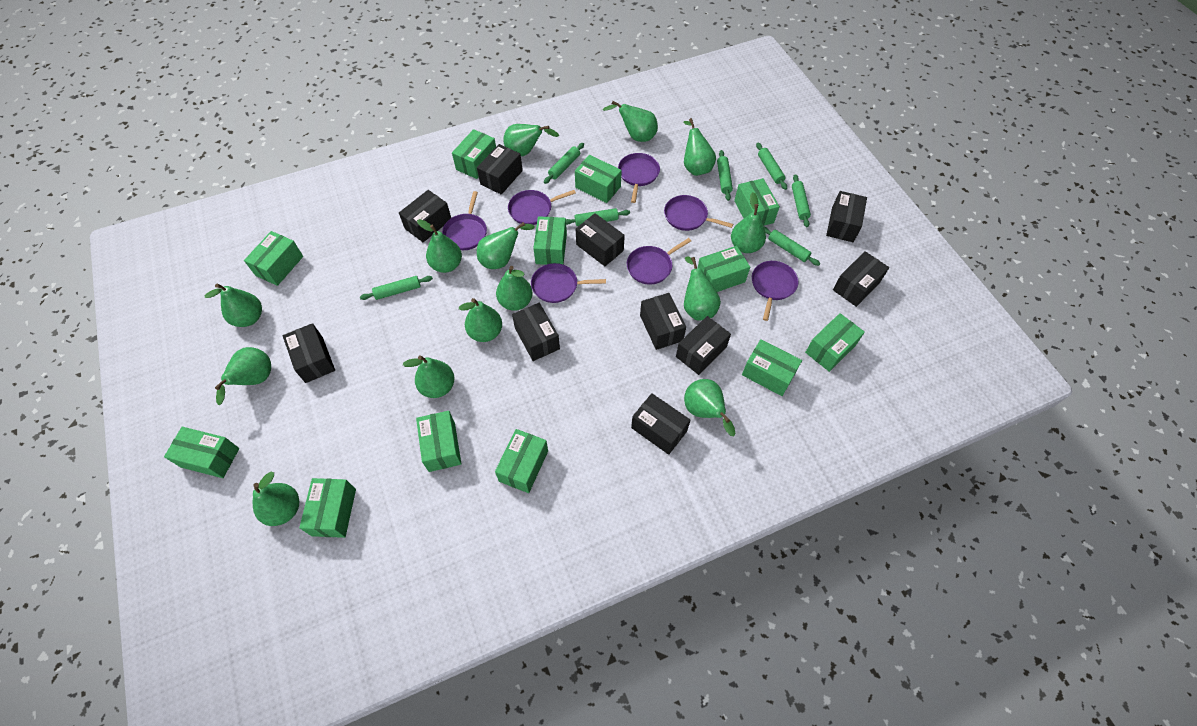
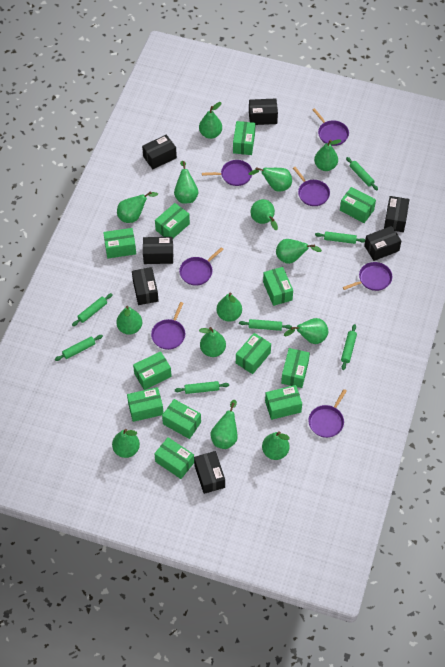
black box: 10 -> 7

